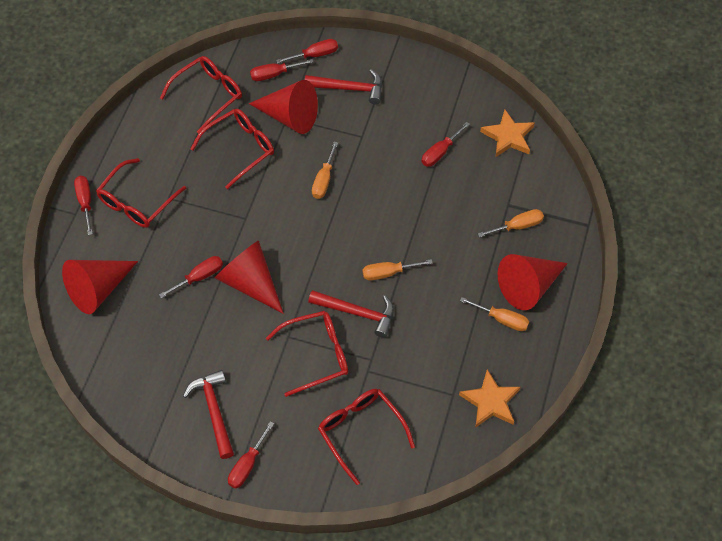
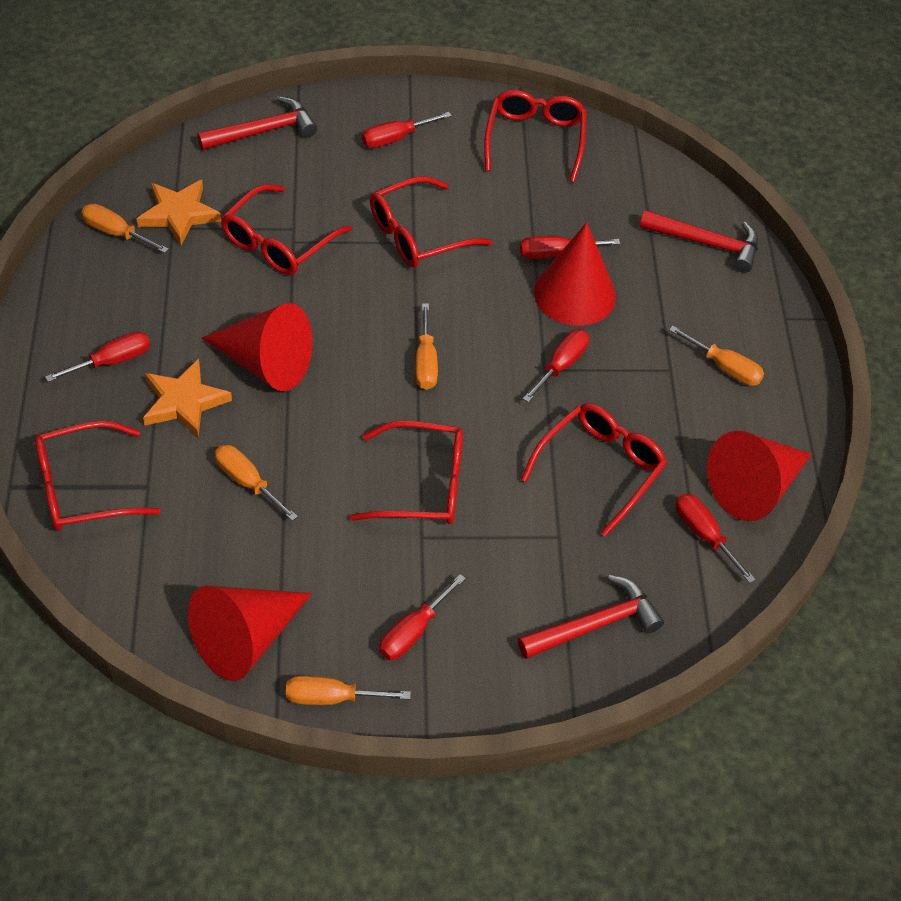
orange screwdriver: 4 -> 5
red glasses: 5 -> 6

